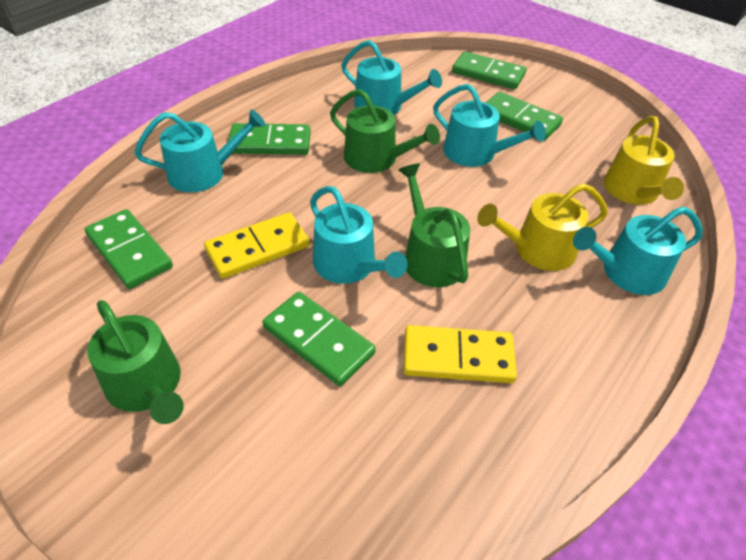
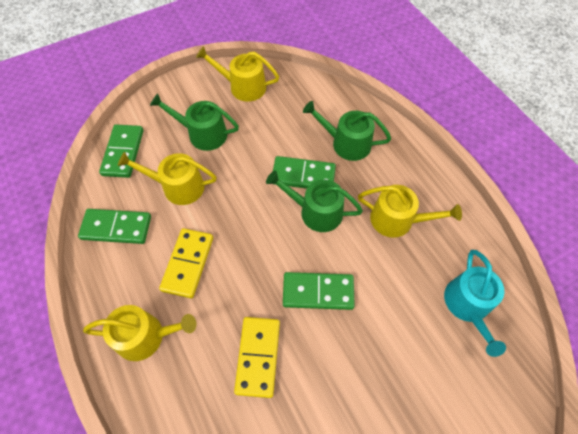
green domino: 5 -> 4
turquoise watering can: 5 -> 1
yellow watering can: 2 -> 4

